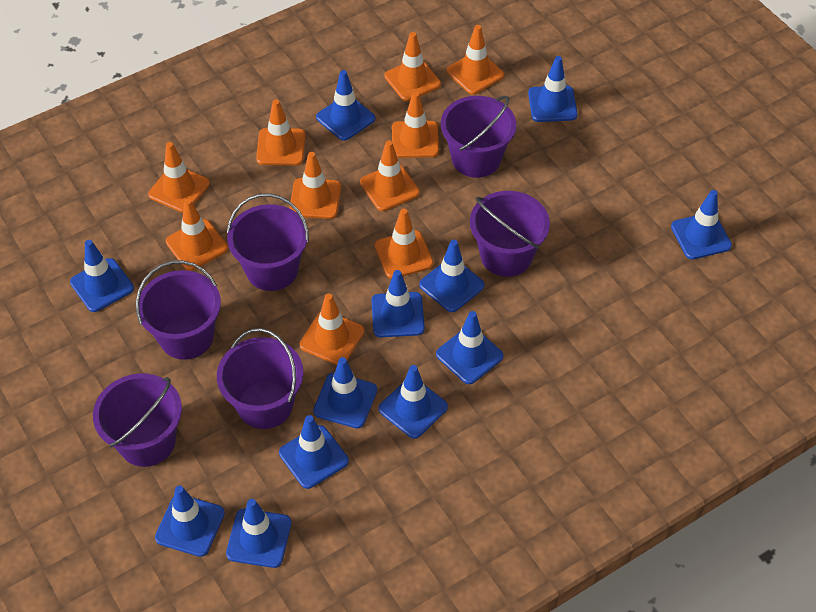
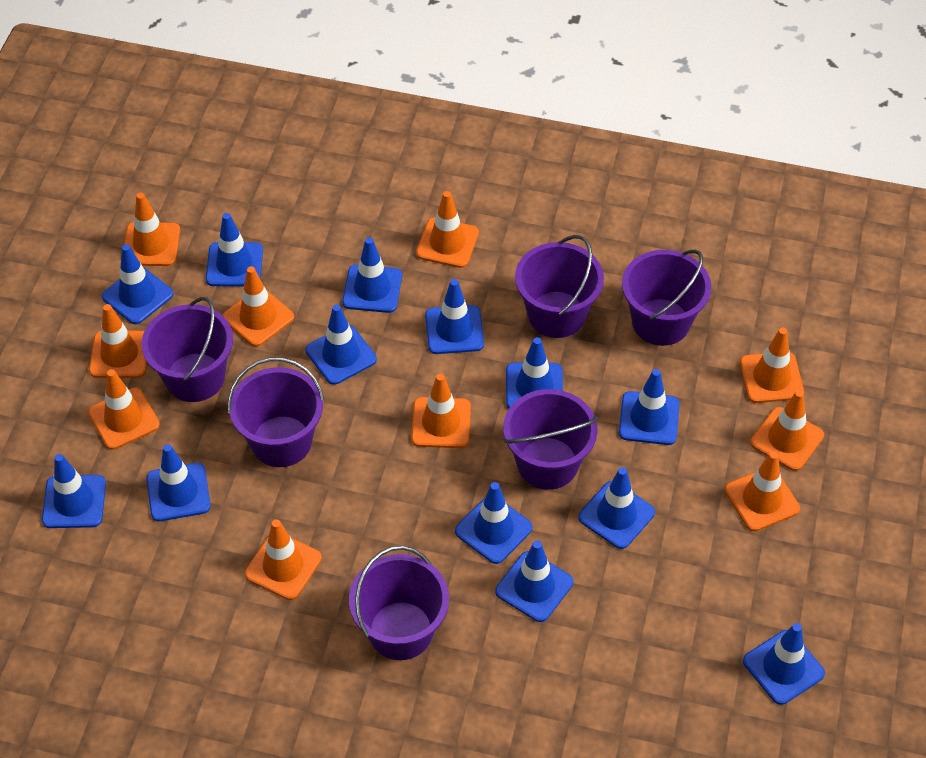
blue traffic cone: 12 -> 13

